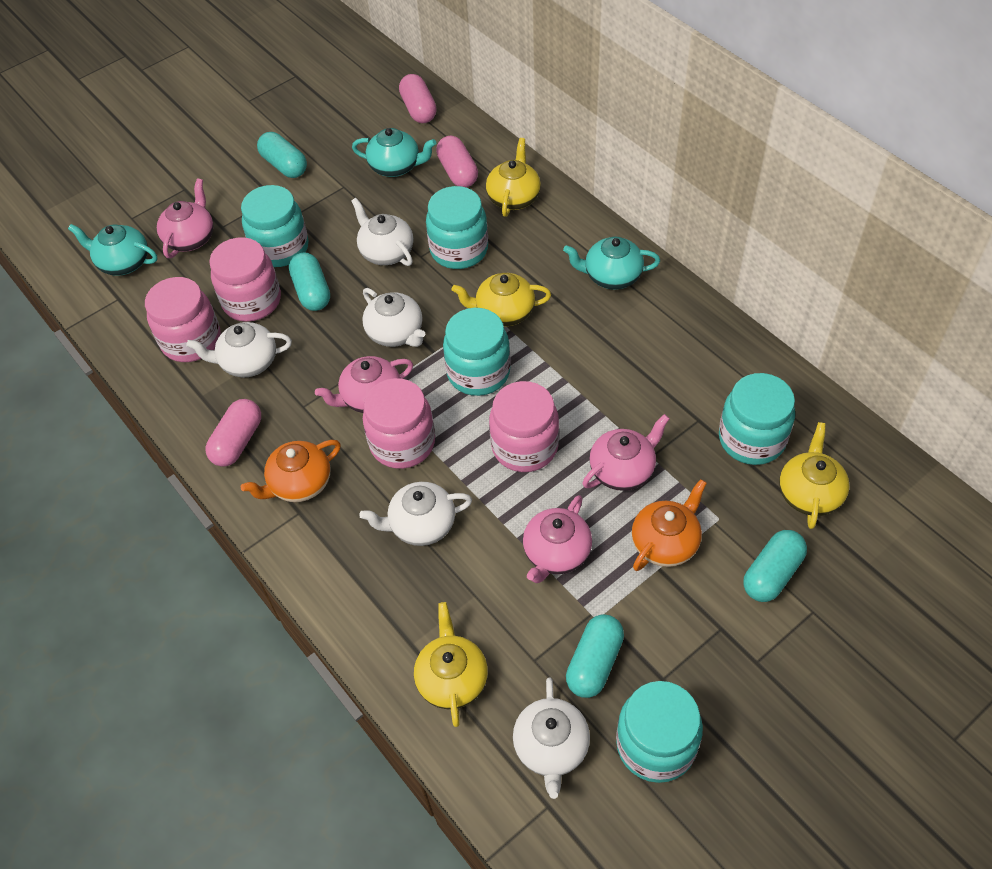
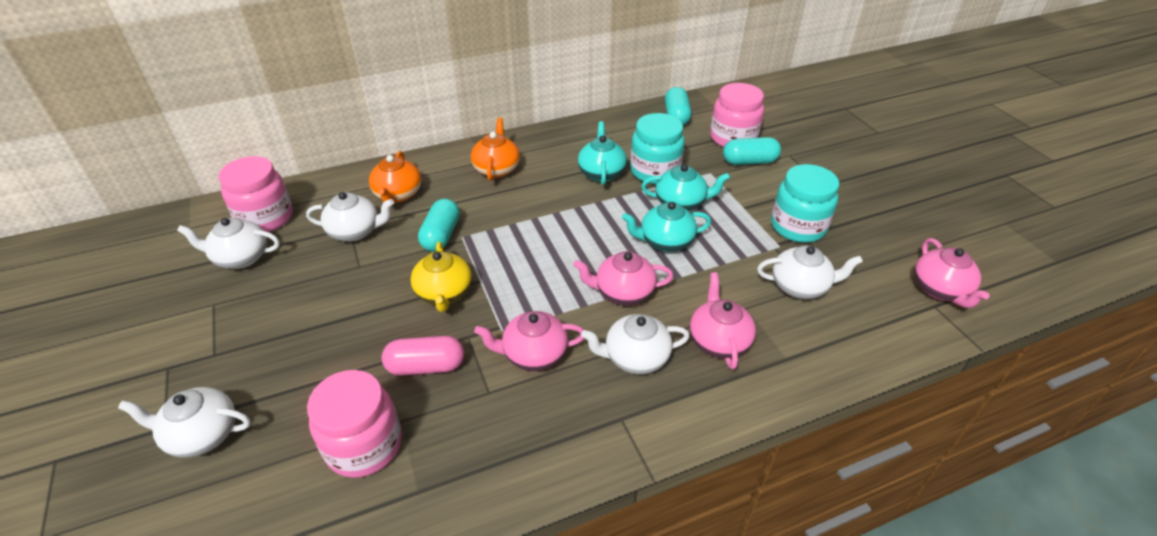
pink capsule: 3 -> 1
pink jar: 4 -> 3
turquoise capsule: 4 -> 3
turquoise jar: 5 -> 2
yellow teapot: 4 -> 1

